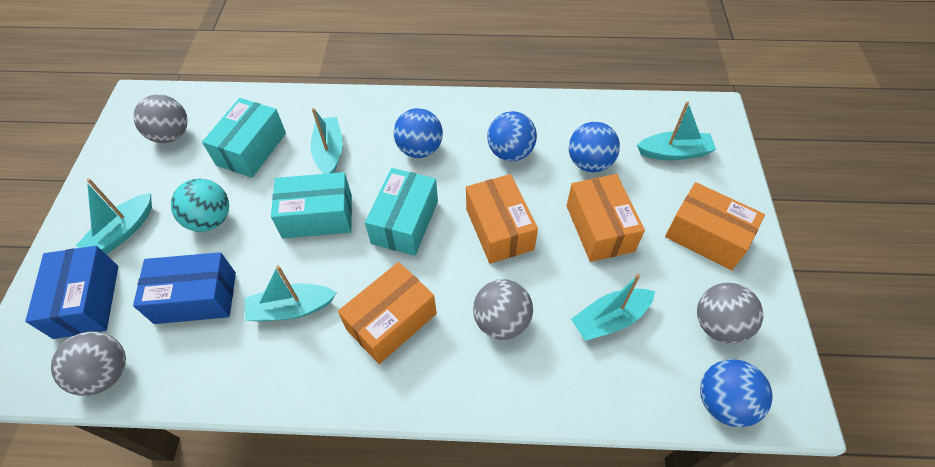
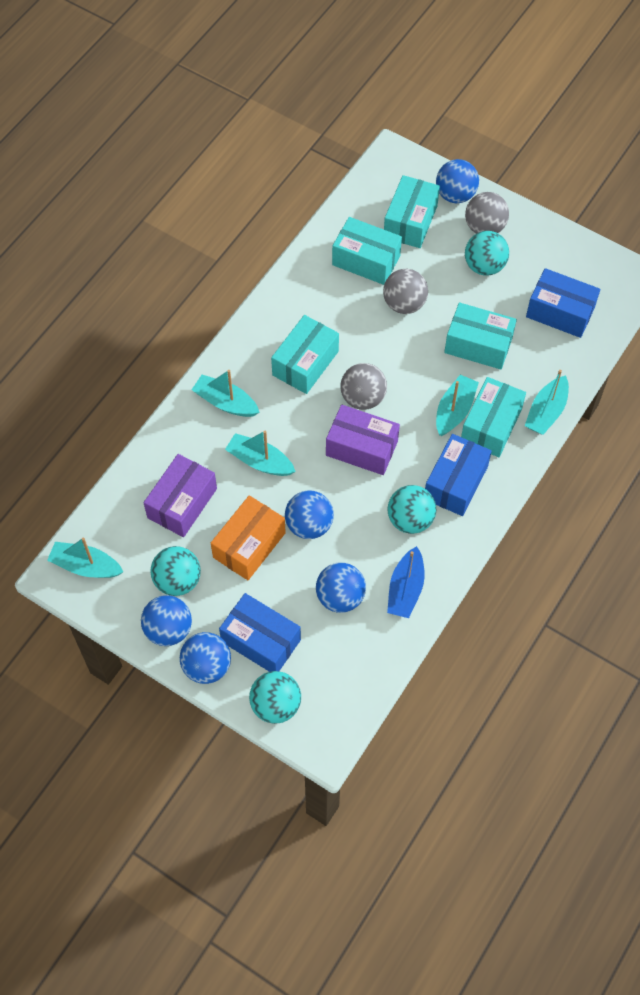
blue ball: 4 -> 5
blue boat: 0 -> 1
blue box: 2 -> 3
grey ball: 4 -> 3
orange box: 4 -> 1
purple box: 0 -> 2
turquoise ball: 1 -> 4
turquoise box: 3 -> 5

